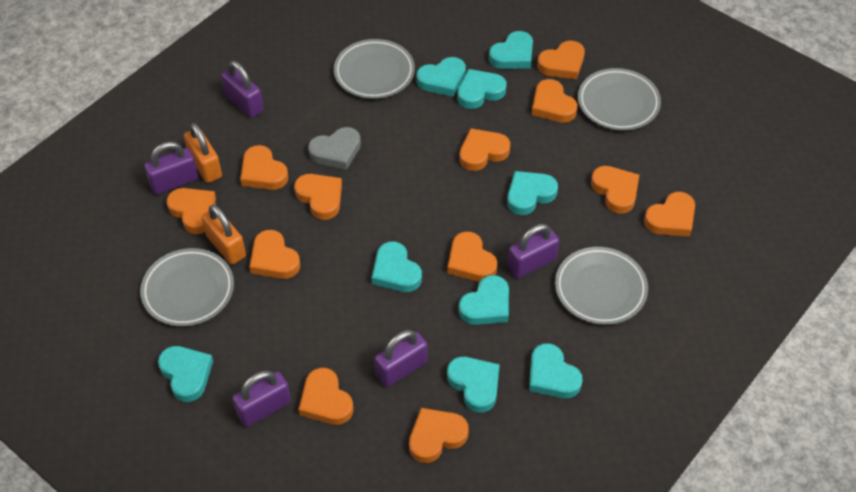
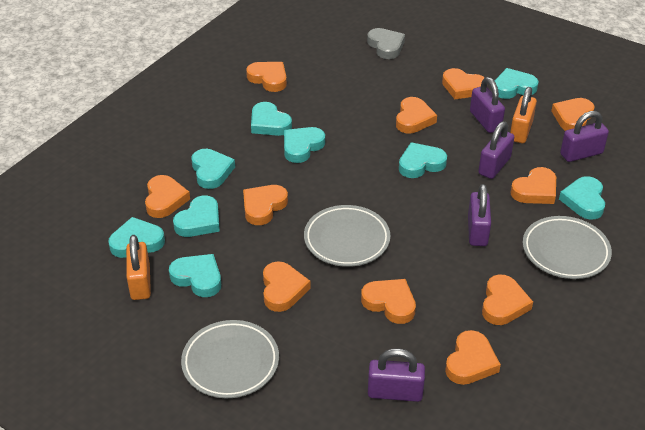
grey plate: 4 -> 3
orange heart: 12 -> 11

